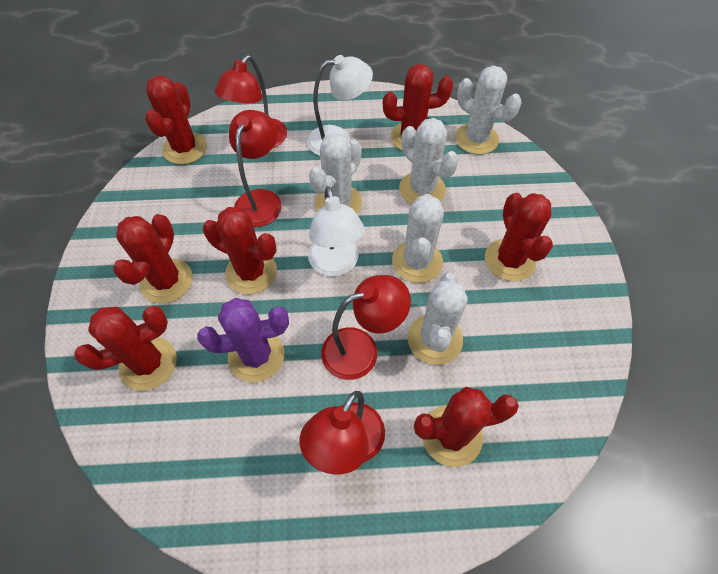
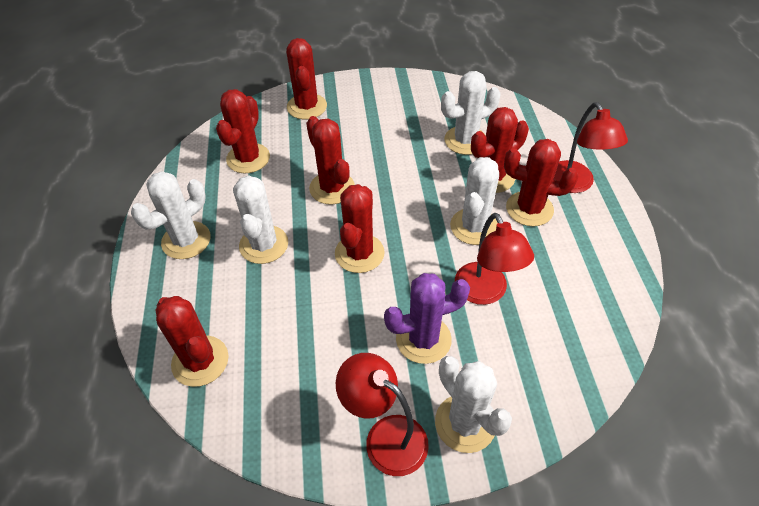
red lamp: 4 -> 3
white lamp: 2 -> 0

